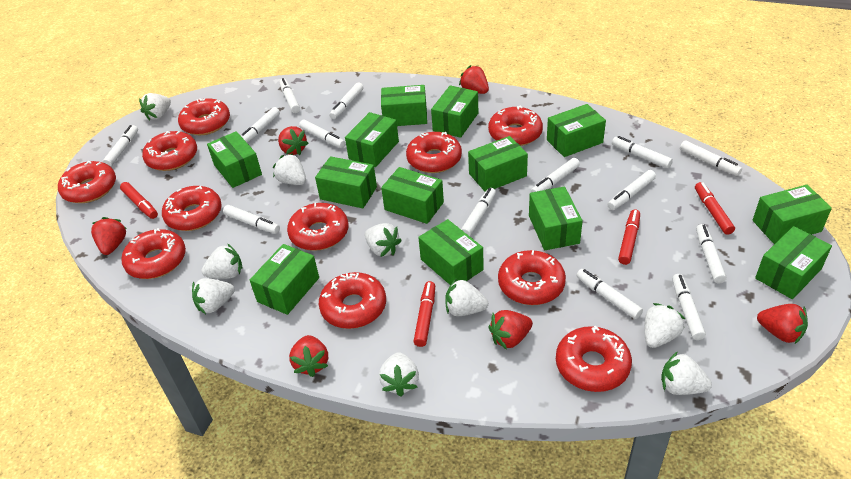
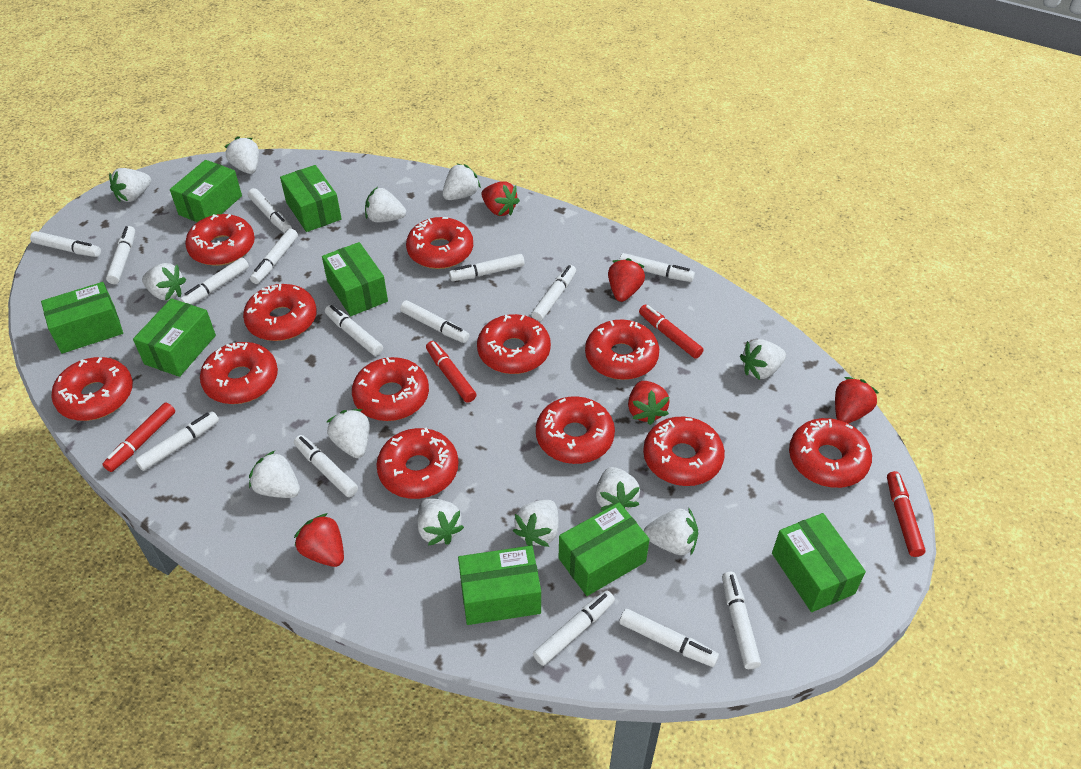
green box: 13 -> 8
red donut: 11 -> 12
red strawberry: 6 -> 5
white marker: 14 -> 15
white strawberry: 9 -> 12

